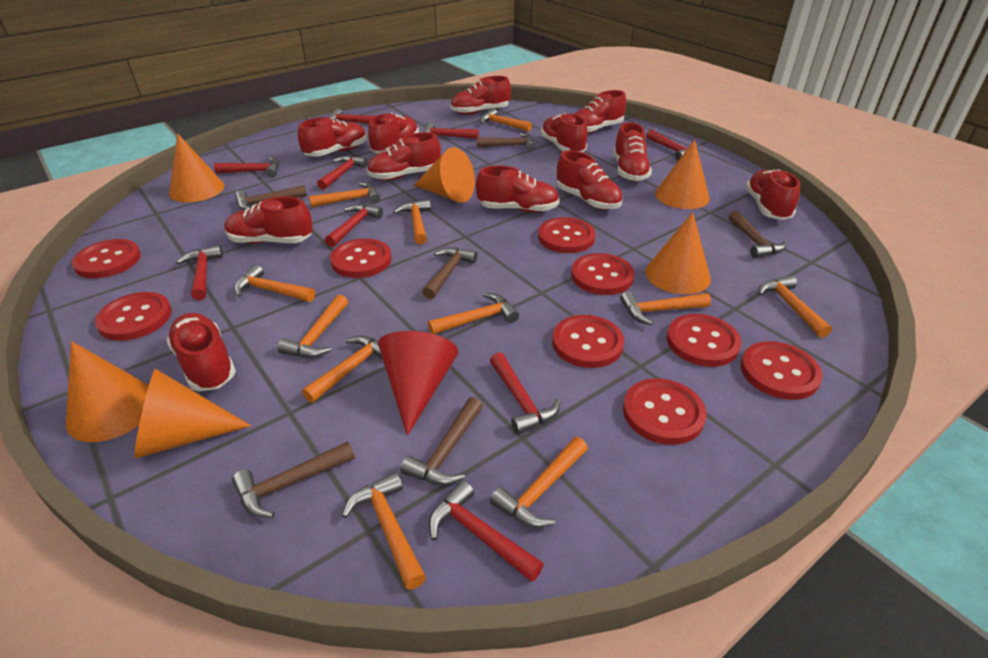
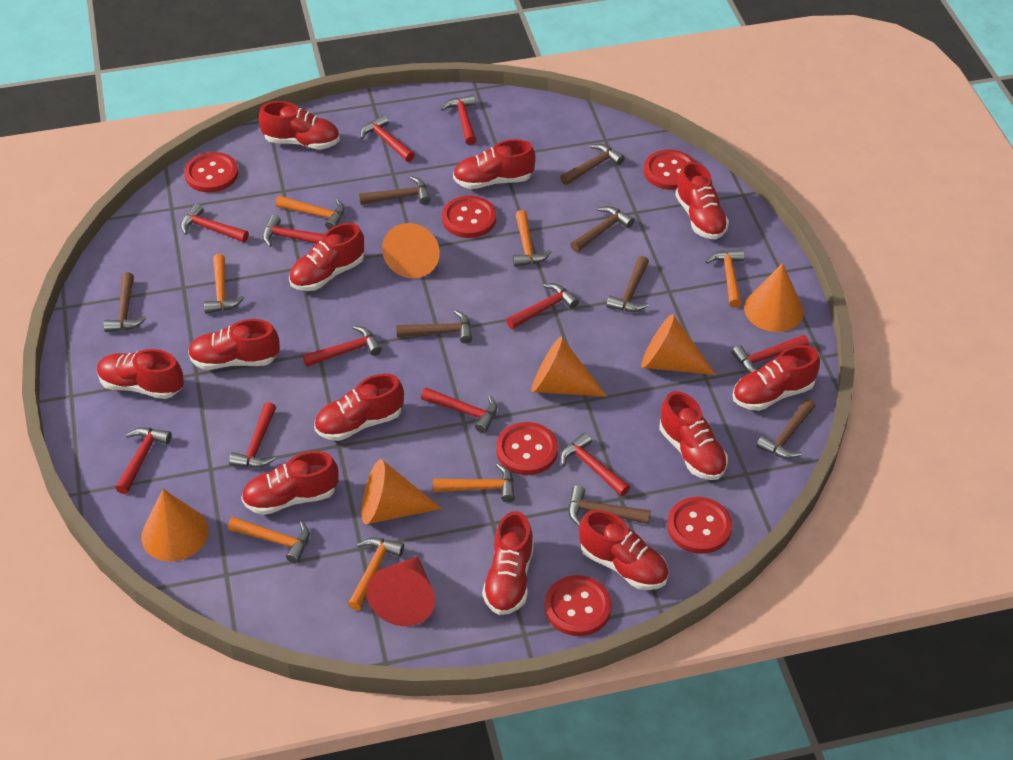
brown hammer: 6 -> 8
orange hammer: 11 -> 7
red button: 9 -> 6
red hammer: 9 -> 11

